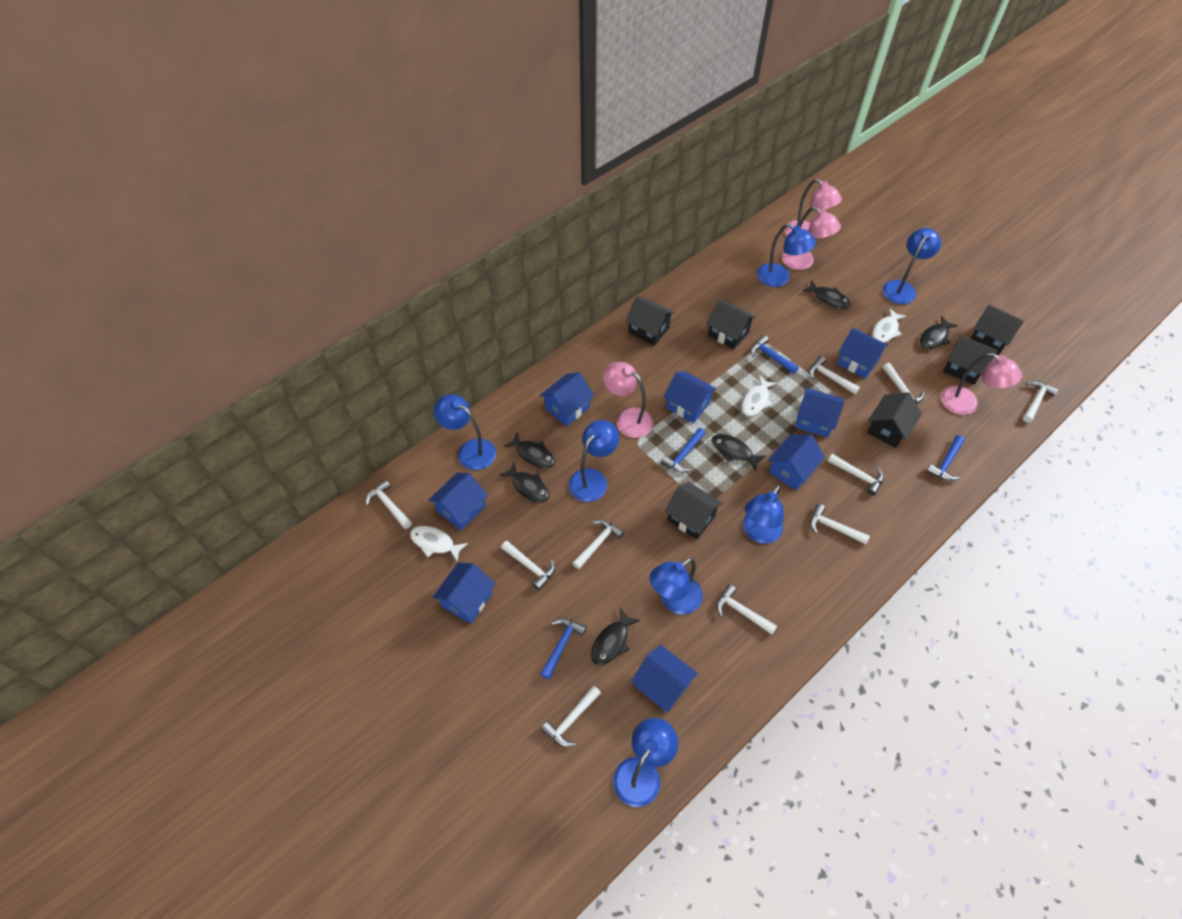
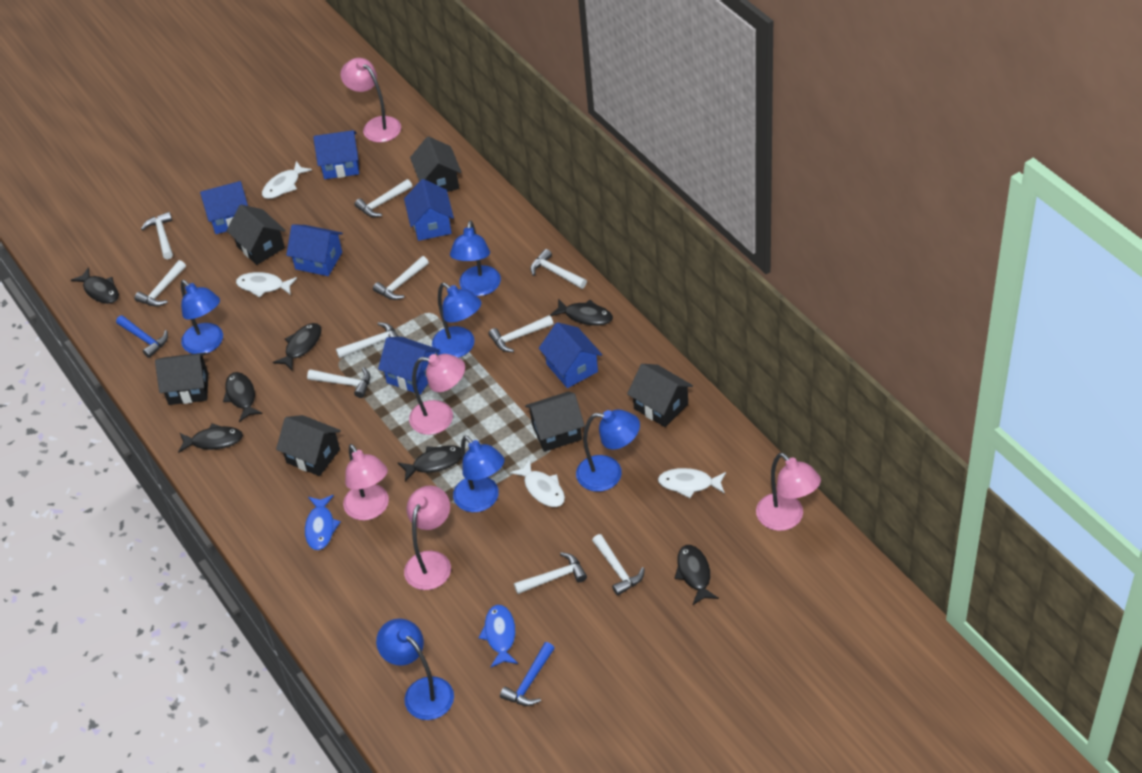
black fish: 6 -> 7
blue fish: 0 -> 2
blue hammer: 4 -> 2
blue house: 8 -> 6
blue lamp: 7 -> 6
pink lamp: 4 -> 5
white fish: 3 -> 4

